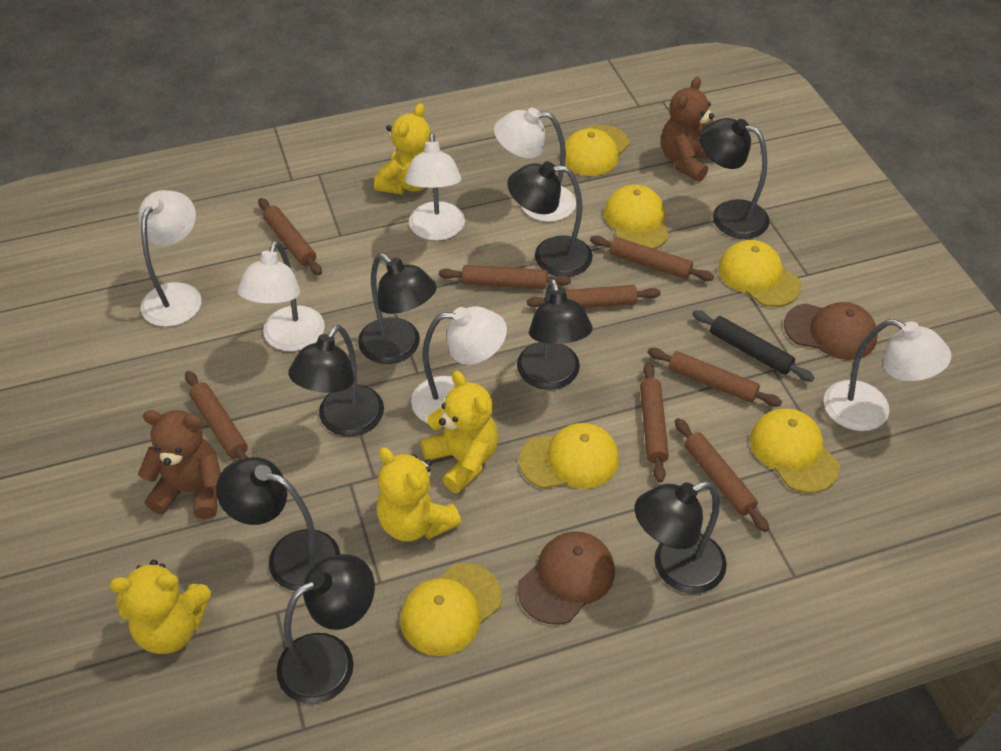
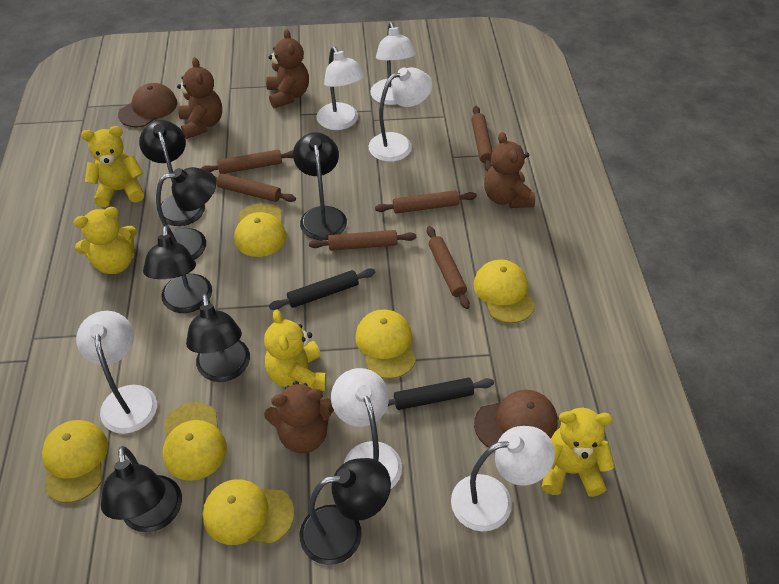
black lamp: 8 -> 7
black rolling pin: 1 -> 2
brown rolling pin: 8 -> 6
brown teddy bear: 2 -> 4

